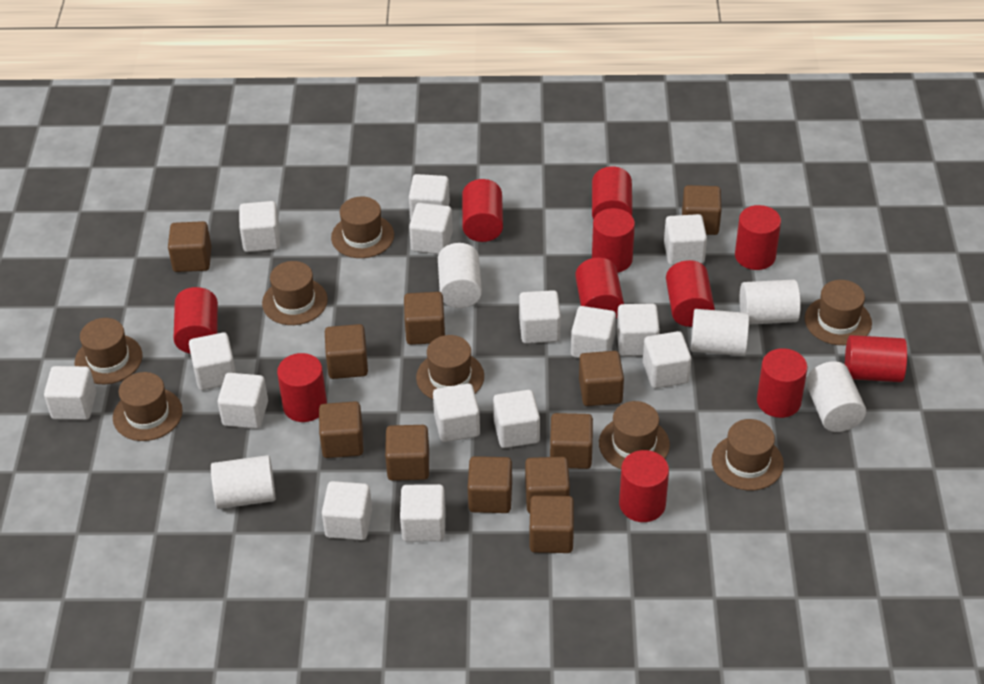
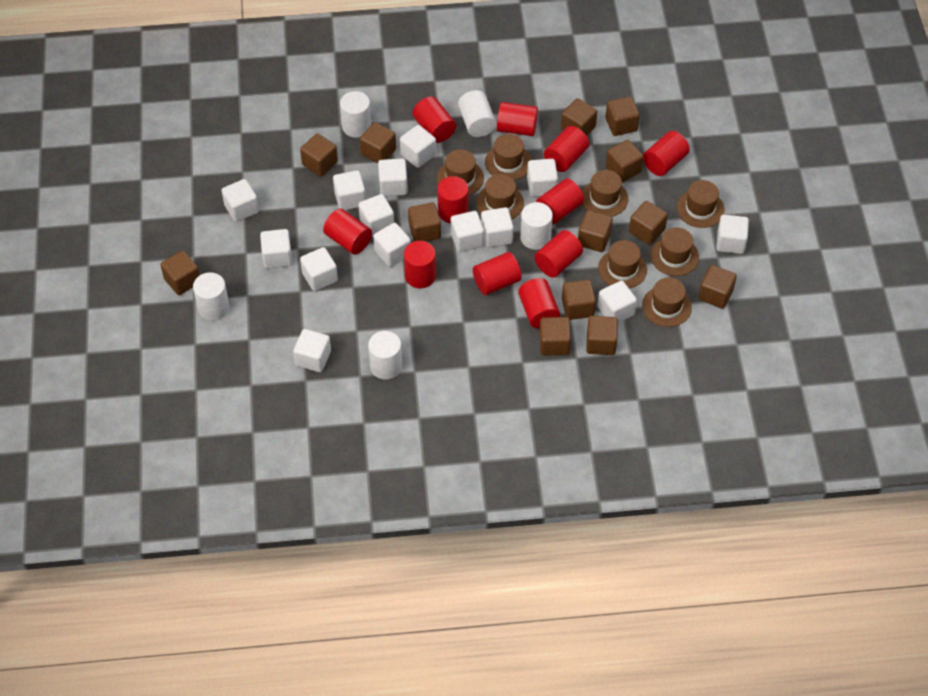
brown cube: 11 -> 13
white cube: 15 -> 14

